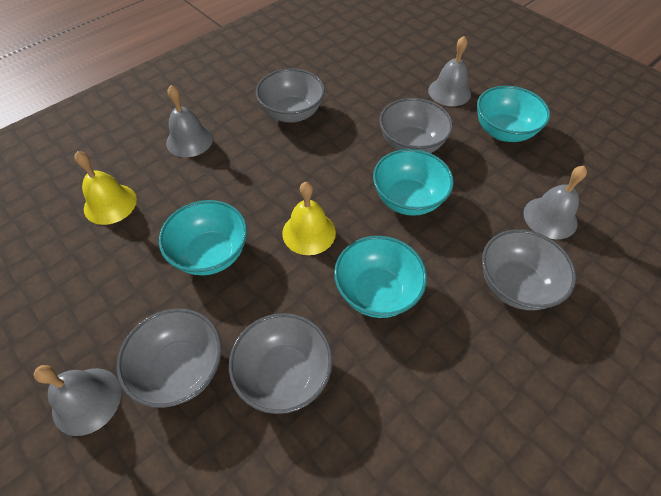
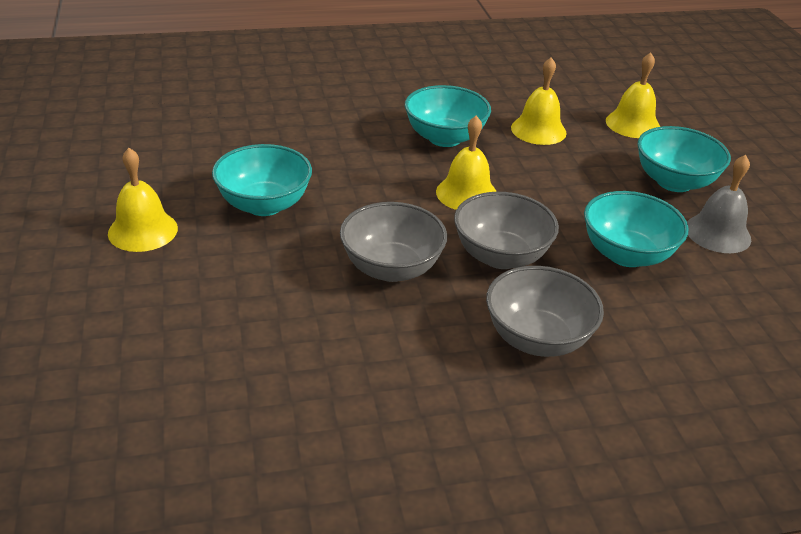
grey bell: 4 -> 1
grey bowl: 5 -> 3
yellow bell: 2 -> 4

